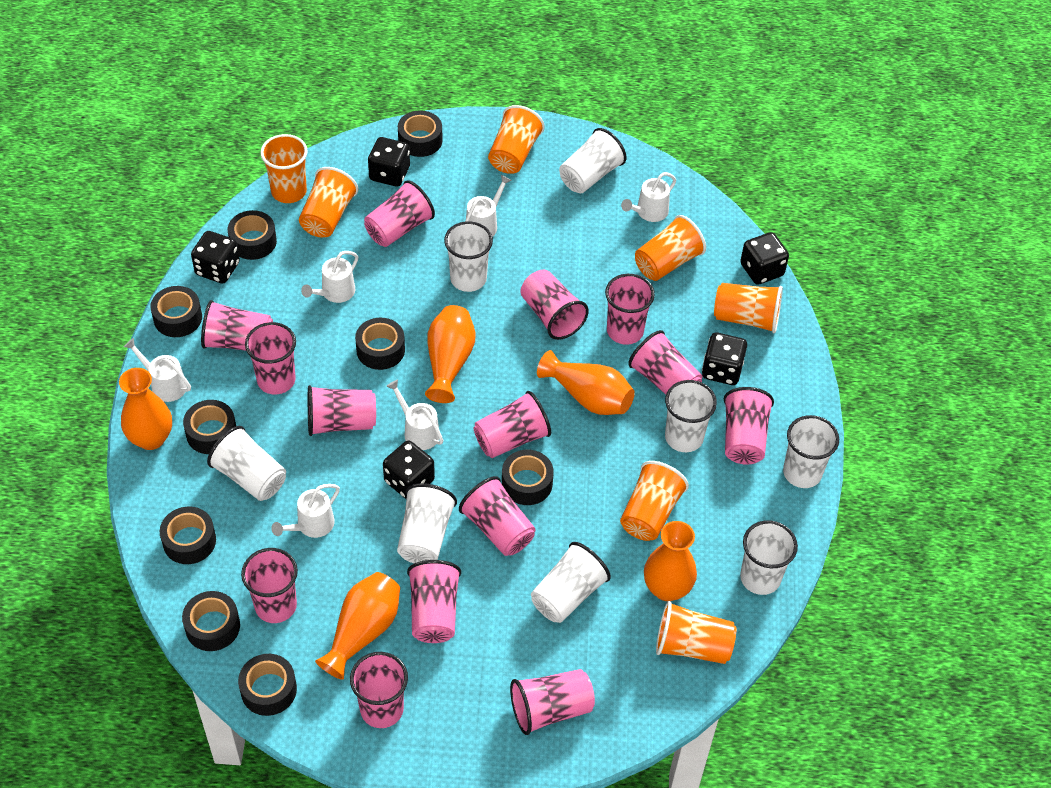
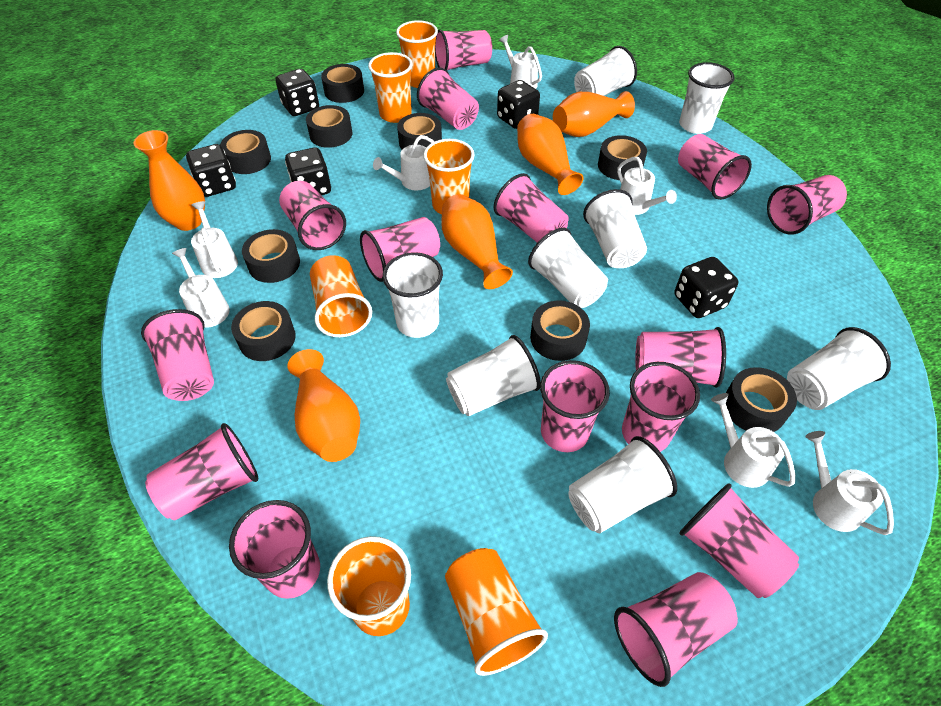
orange cup: 7 -> 6
pink cup: 14 -> 15
white watering can: 6 -> 7

